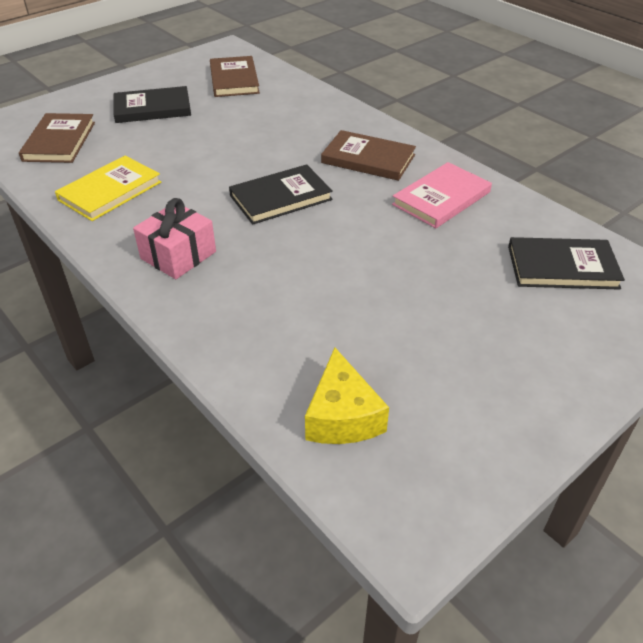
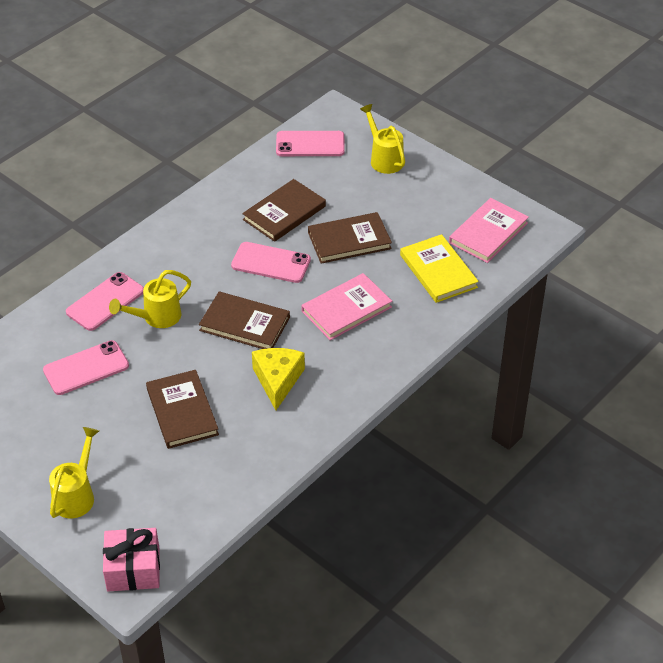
black book: 3 -> 0
brown book: 3 -> 4
pink book: 1 -> 2
pink phone: 0 -> 4
yellow watering can: 0 -> 3

